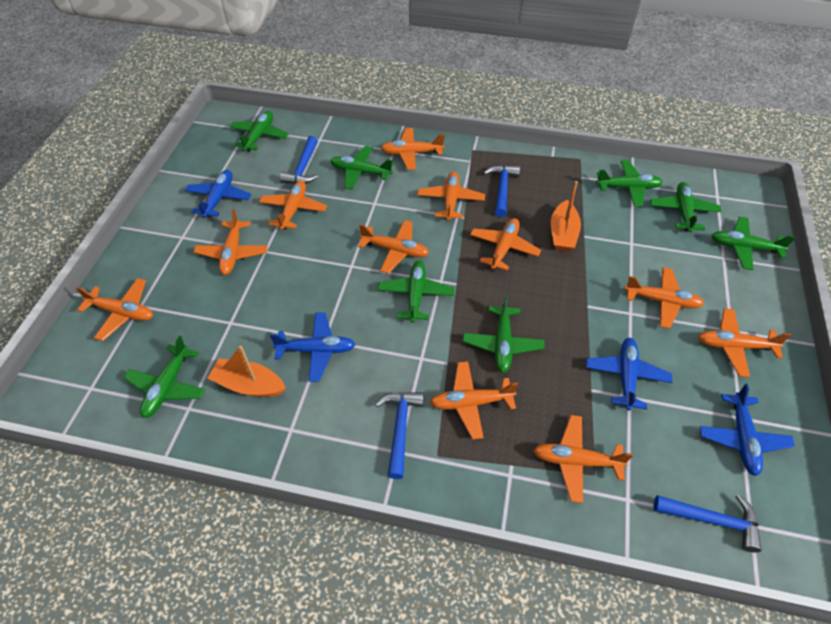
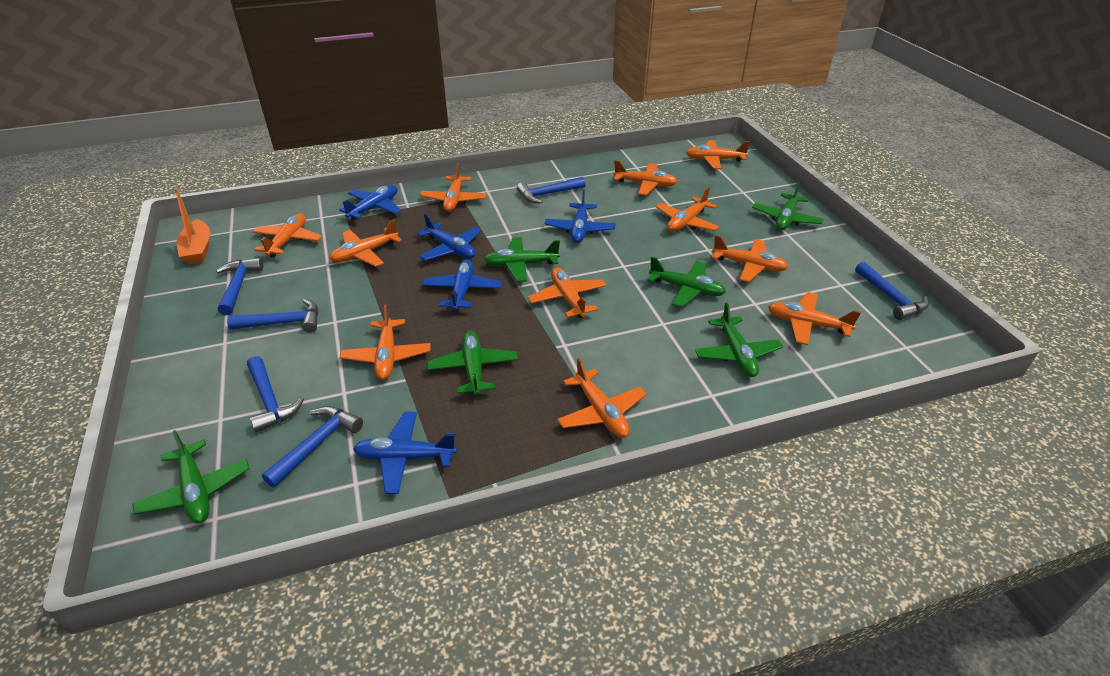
blue hammer: 4 -> 6
blue plane: 4 -> 5
green plane: 8 -> 6
orange boat: 2 -> 1

